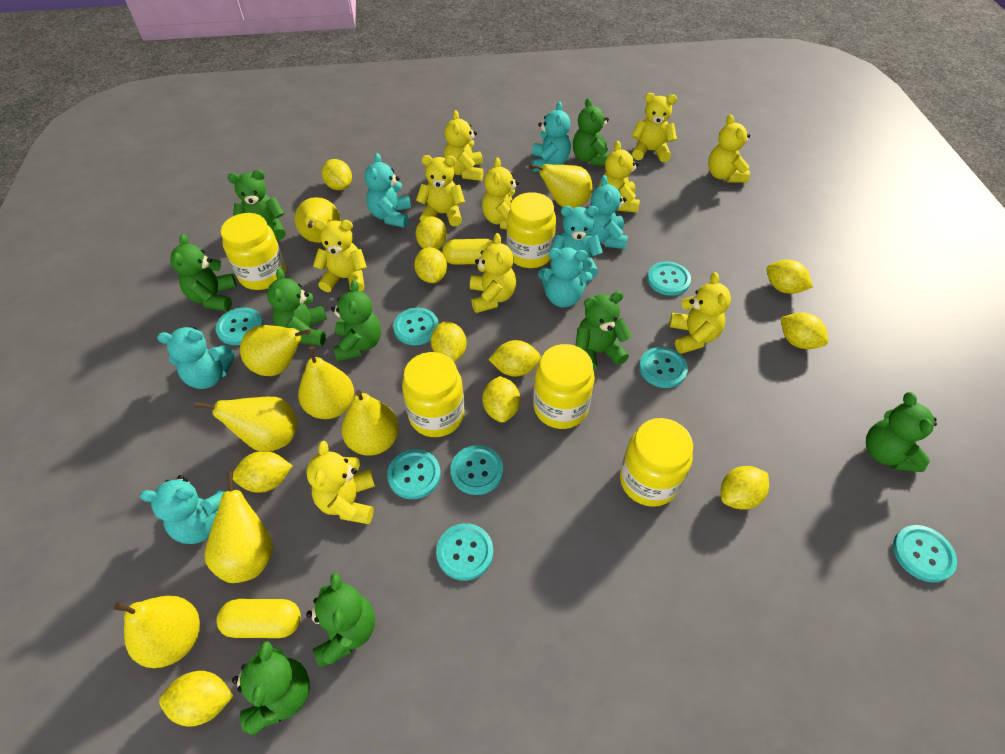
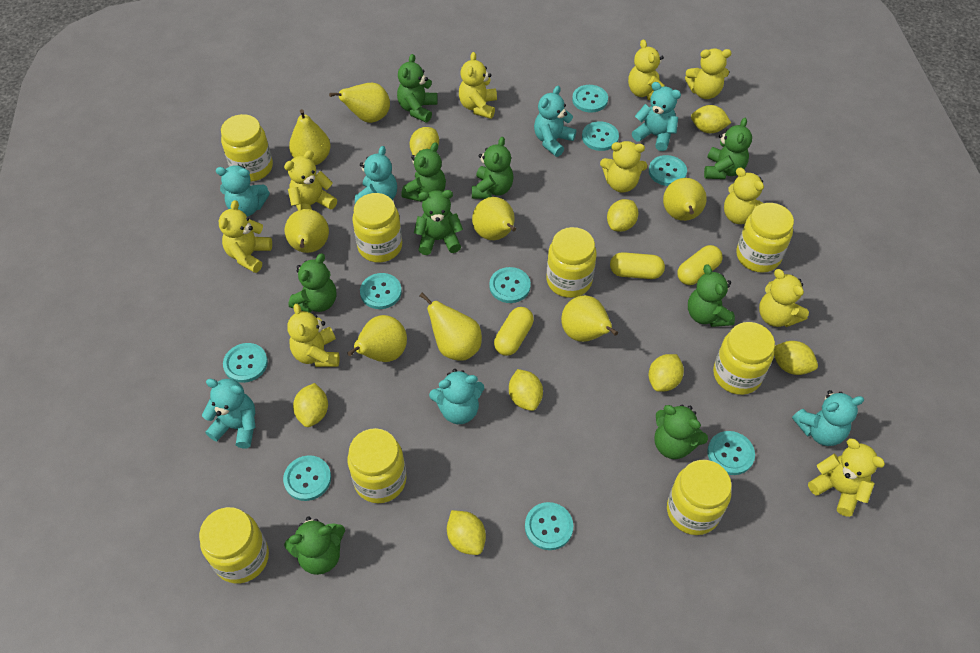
turquoise button: 8 -> 9
yellow capsule: 2 -> 3
yellow jar: 5 -> 8
yellow lemon: 11 -> 8

